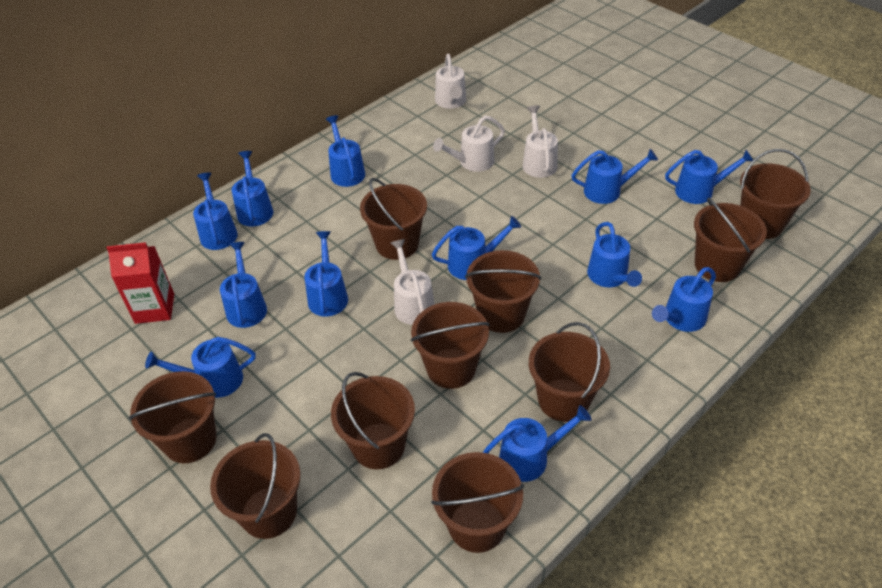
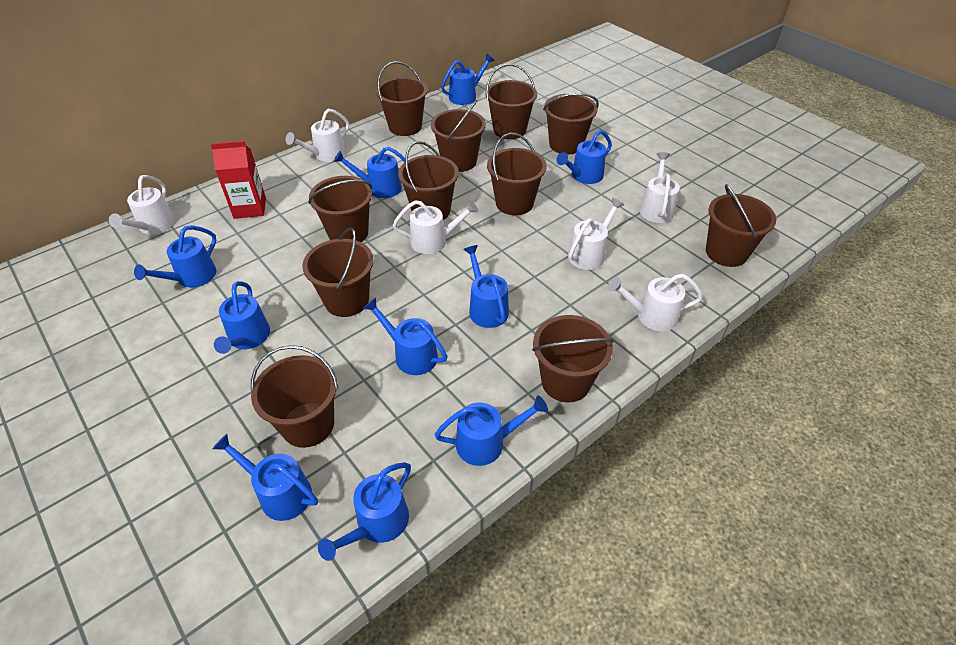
blue watering can: 12 -> 10
brown bucket: 10 -> 11
white watering can: 4 -> 6

